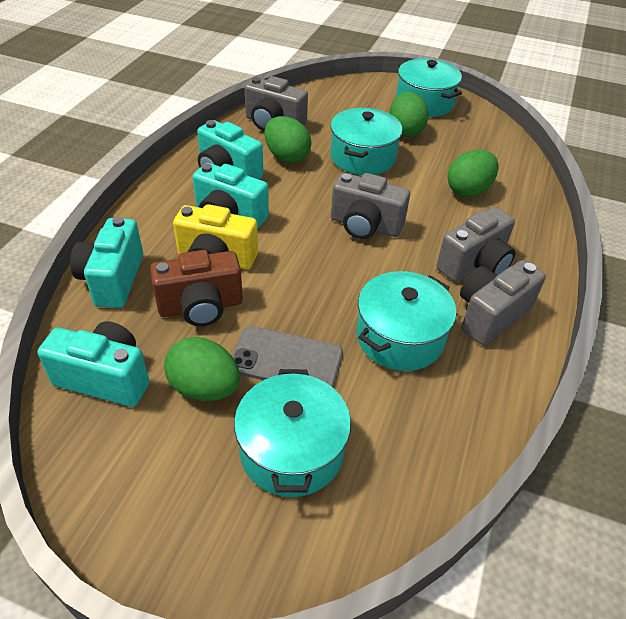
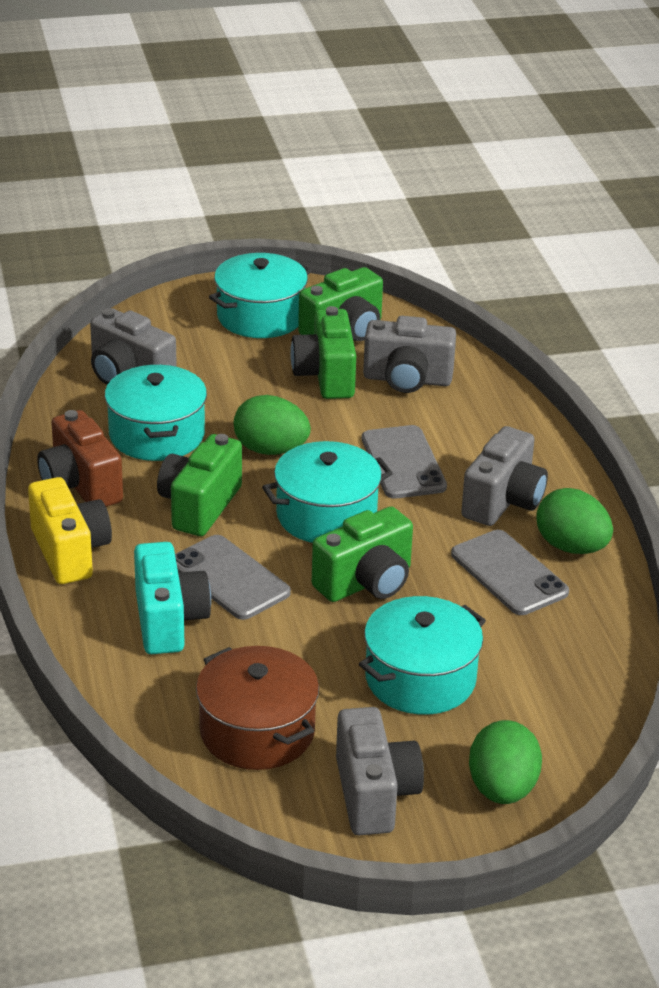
brown pot: 0 -> 1
green camera: 0 -> 4
green egg: 4 -> 3
grey phone: 1 -> 3
turquoise camera: 4 -> 1

